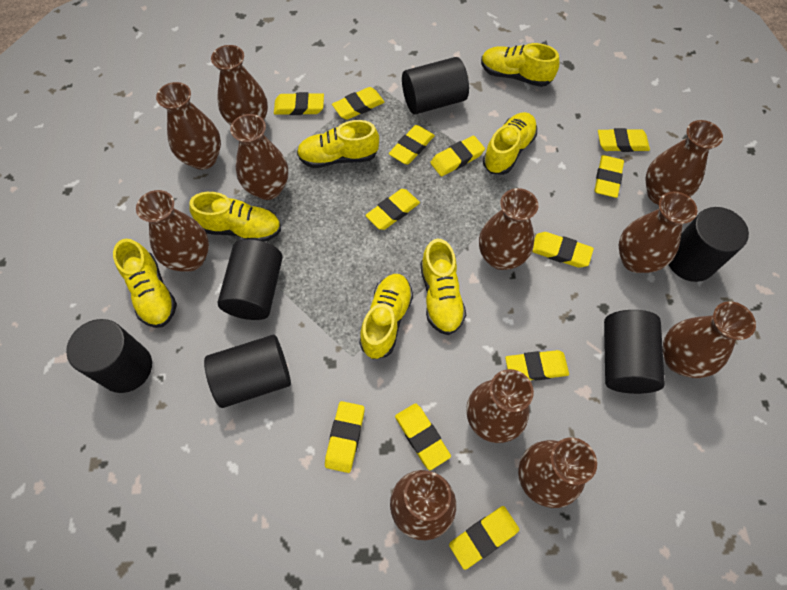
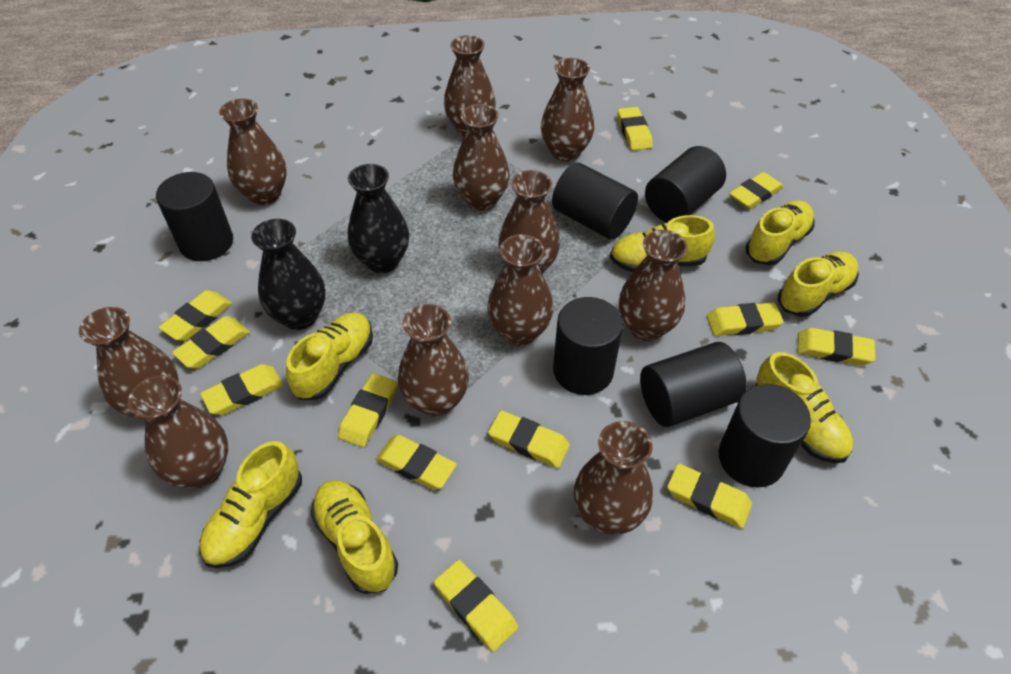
black vase: 0 -> 2

